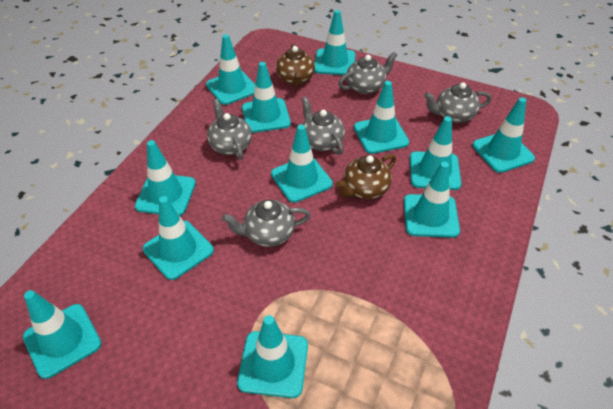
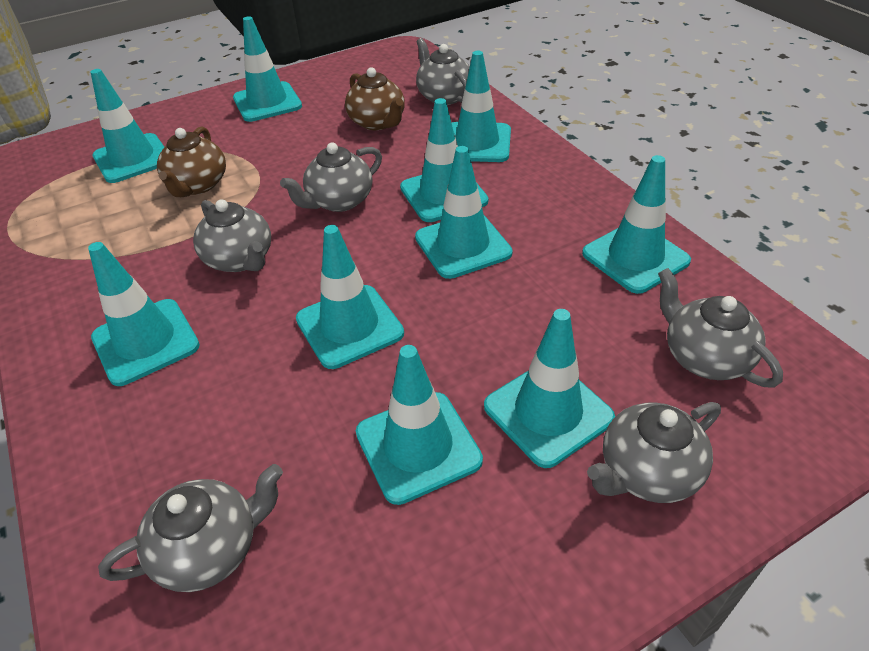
grey teapot: 5 -> 6
turquoise traffic cone: 12 -> 10

